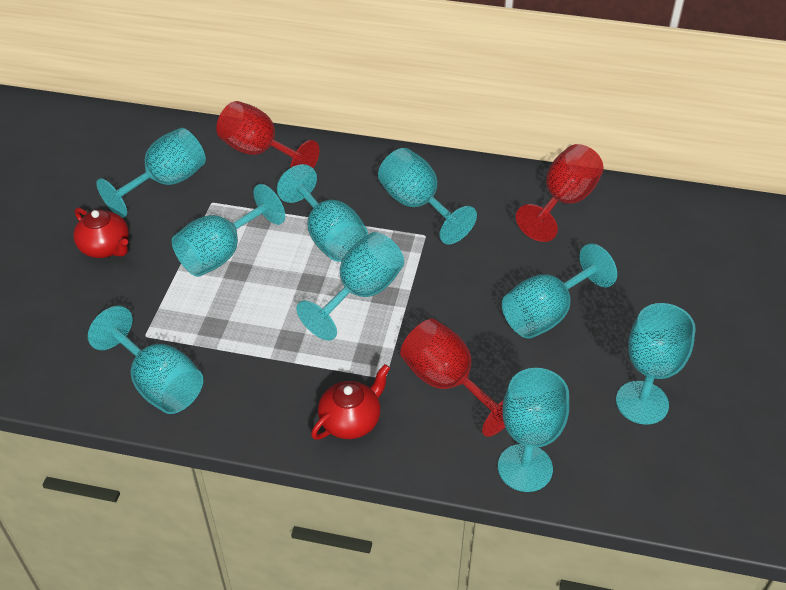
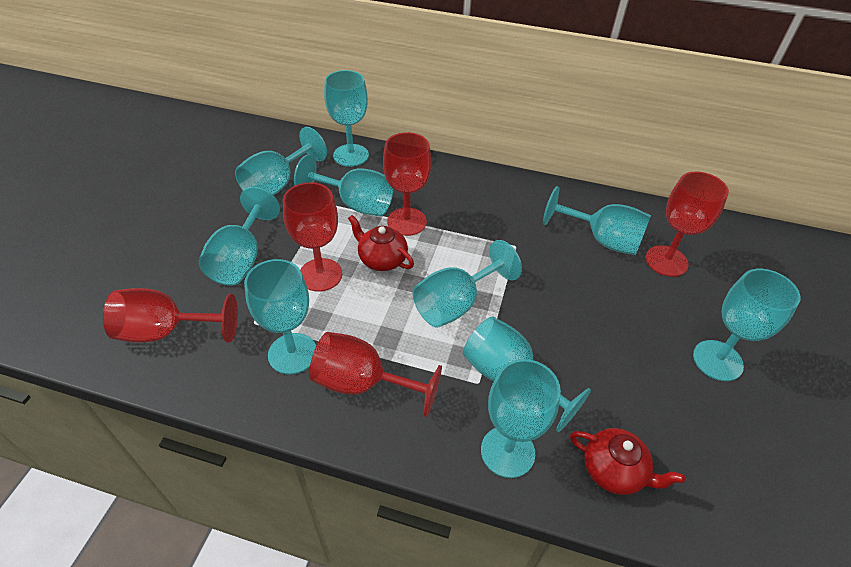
red goblet: 3 -> 5
turquoise goblet: 9 -> 10

